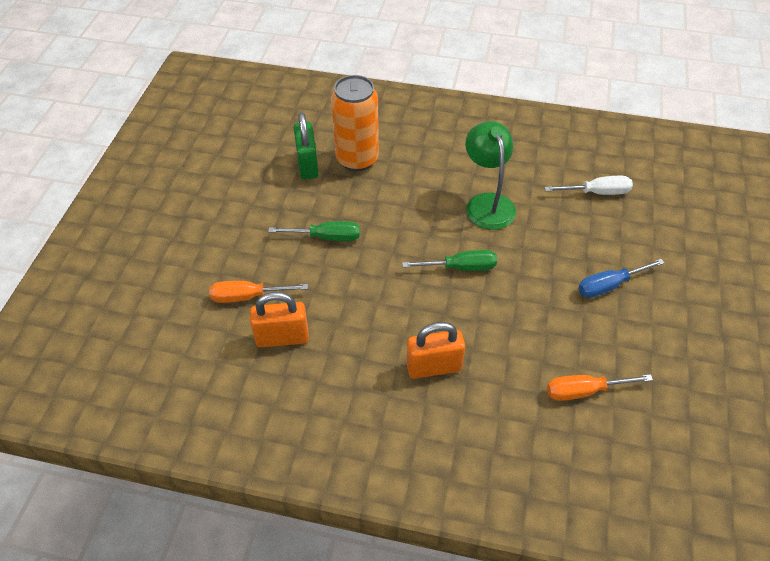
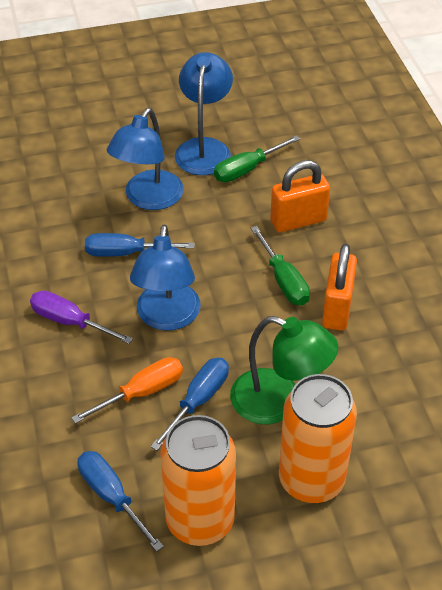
blue lamp: 0 -> 3
blue screwdriver: 1 -> 3
green padlock: 1 -> 0
orange can: 1 -> 2
orange screwdriver: 2 -> 1
purple screwdriver: 0 -> 1
white screwdriver: 1 -> 0

